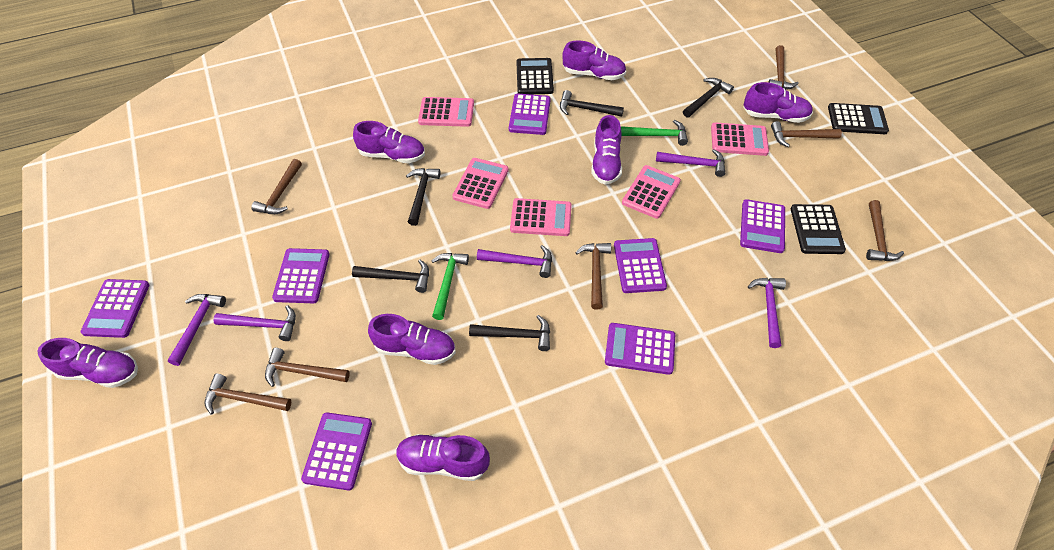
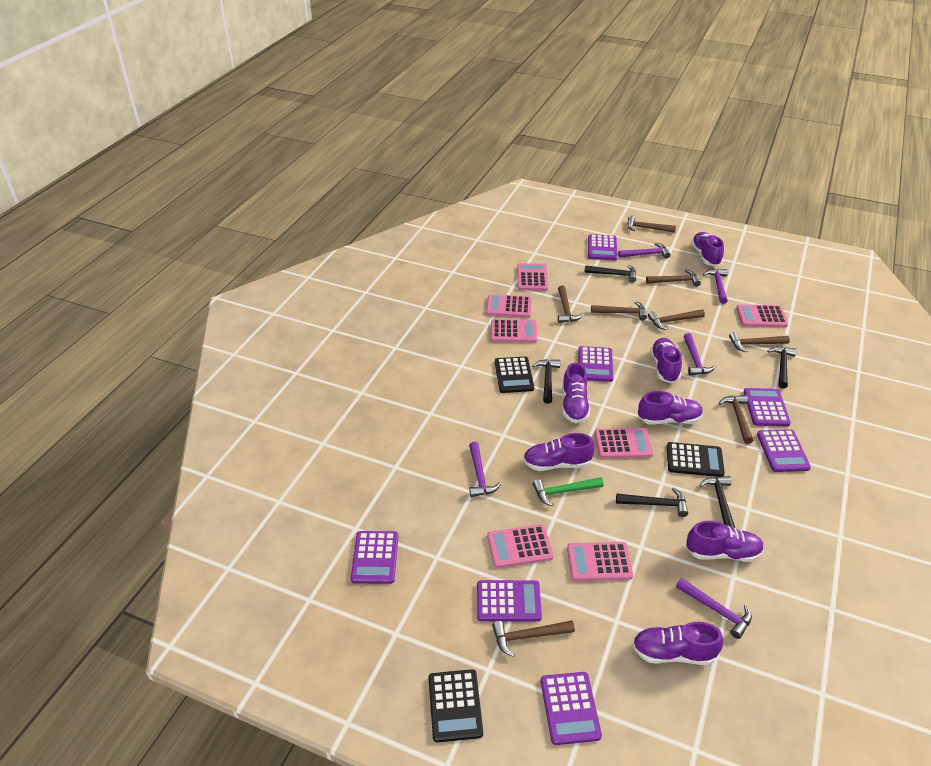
brown hammer: 7 -> 8
green hammer: 2 -> 1
pink calculator: 5 -> 7

